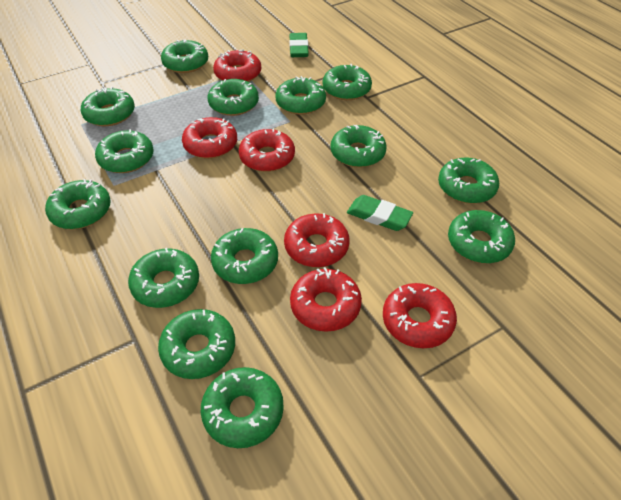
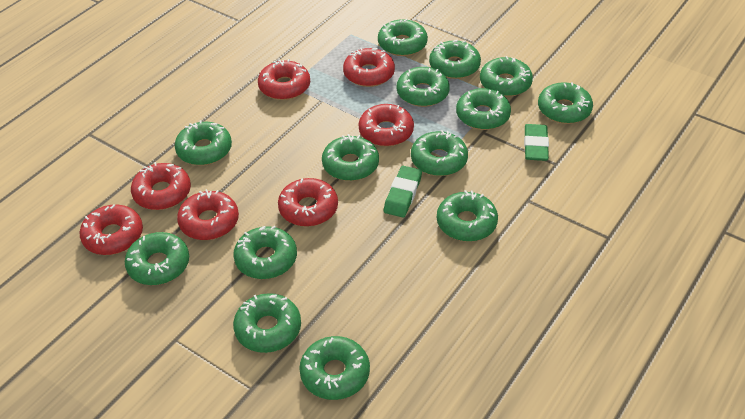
red donut: 6 -> 7

